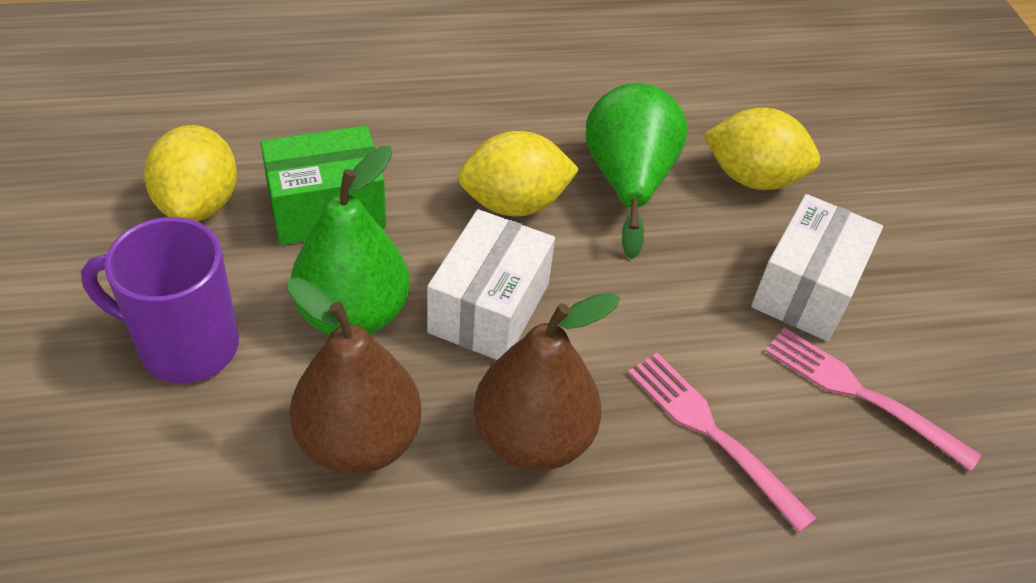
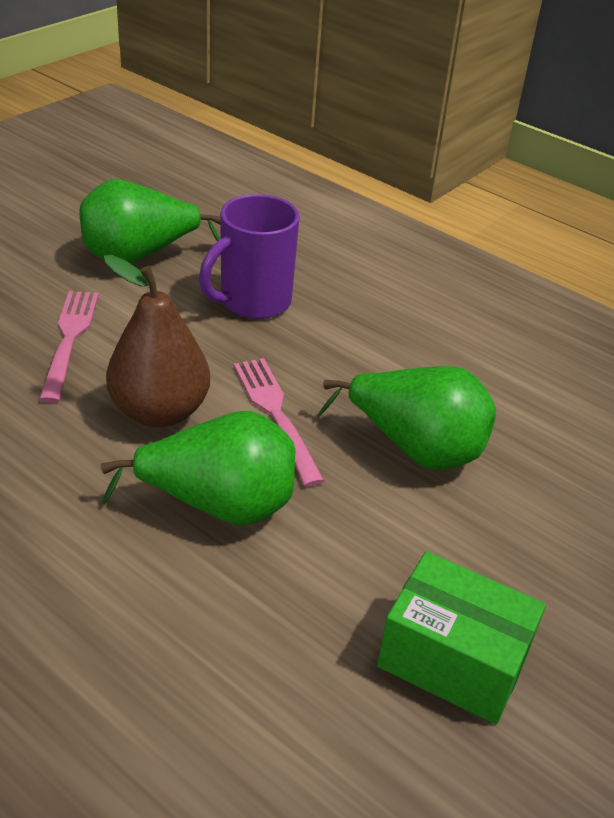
brown pear: 2 -> 1
green pear: 2 -> 3
white box: 2 -> 0
yellow lemon: 3 -> 0

